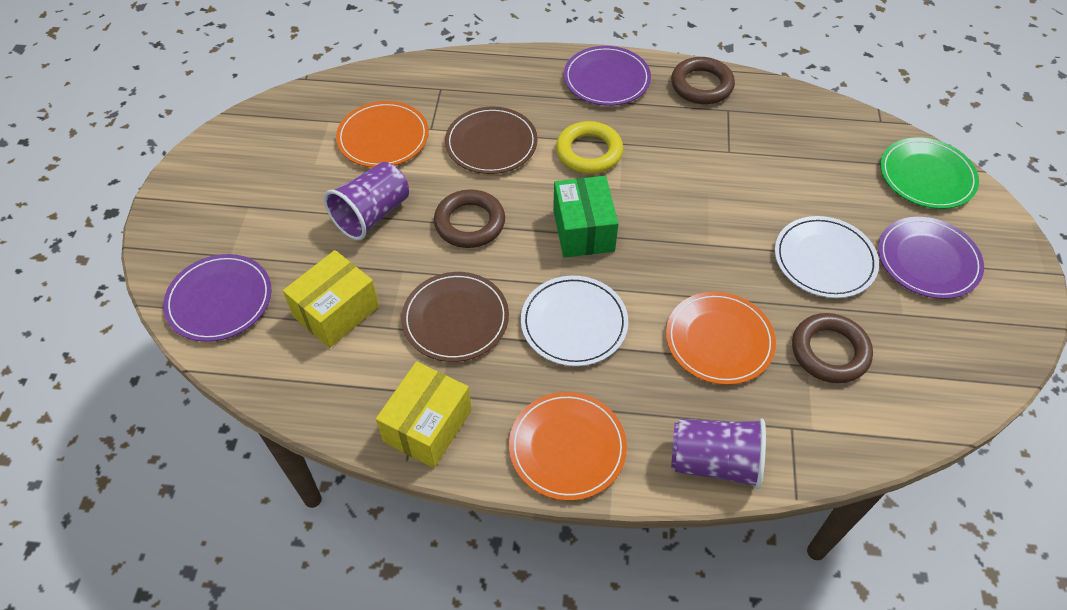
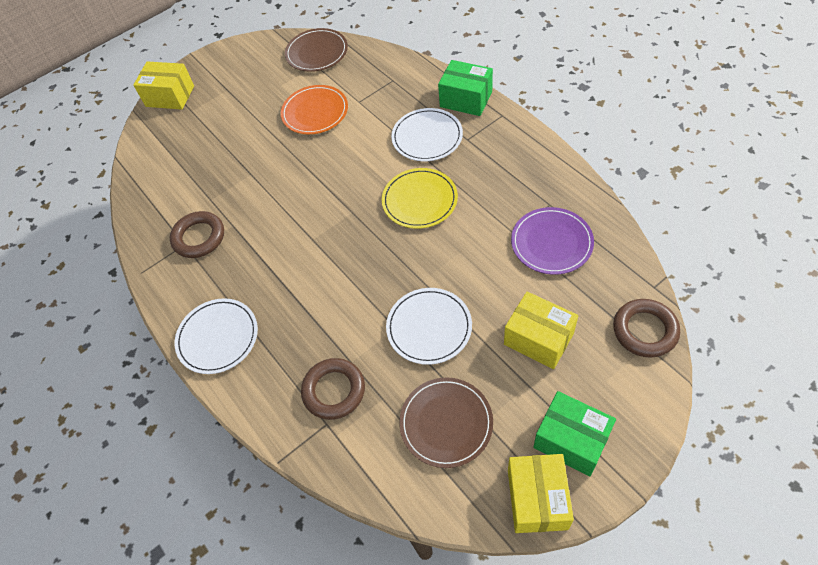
green box: 1 -> 2
green plate: 1 -> 0
orange plate: 3 -> 1
purple cup: 2 -> 0
purple plate: 3 -> 1
white plate: 2 -> 3
yellow box: 2 -> 3
yellow plate: 0 -> 1
yellow ring: 1 -> 0

